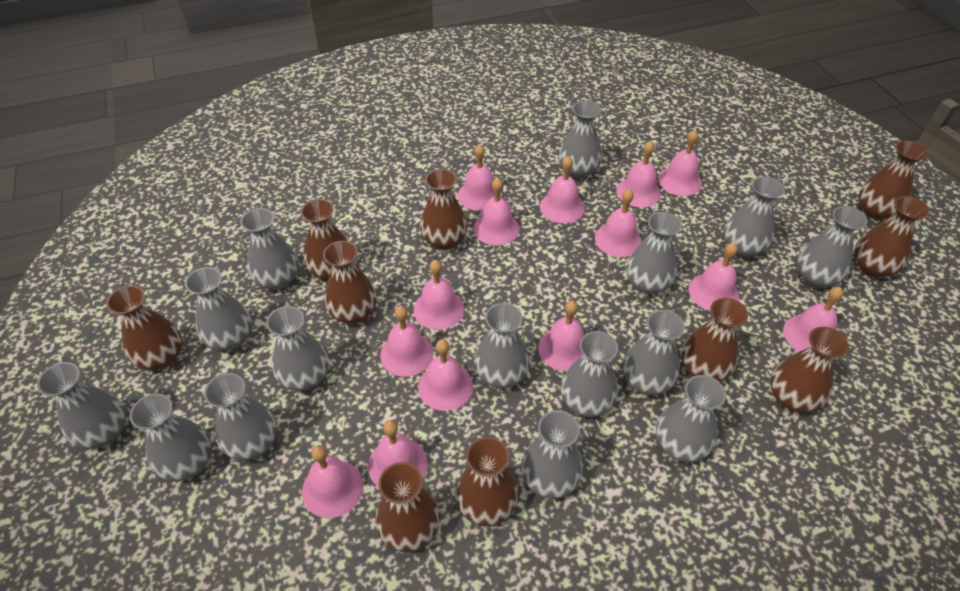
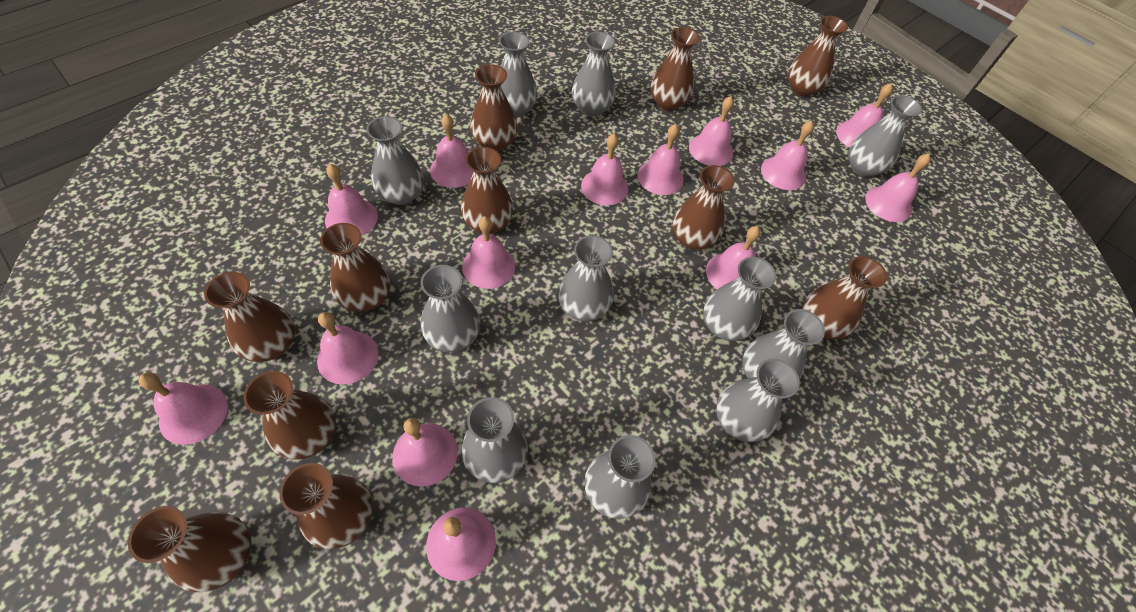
brown vase: 10 -> 11
grey vase: 15 -> 11

